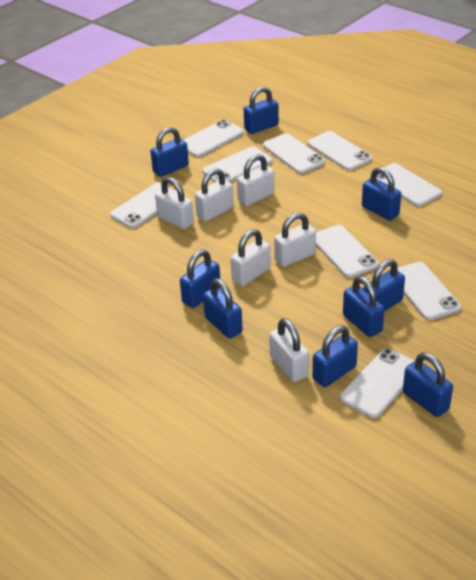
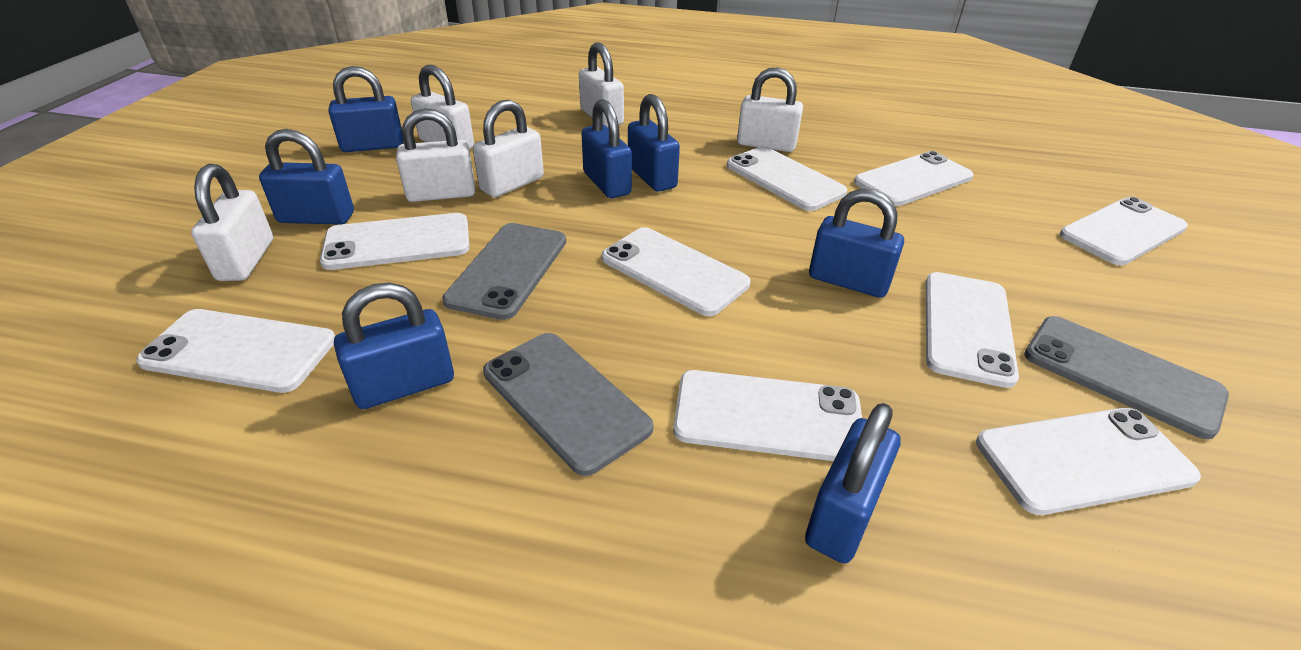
blue padlock: 9 -> 7
grey phone: 0 -> 3

